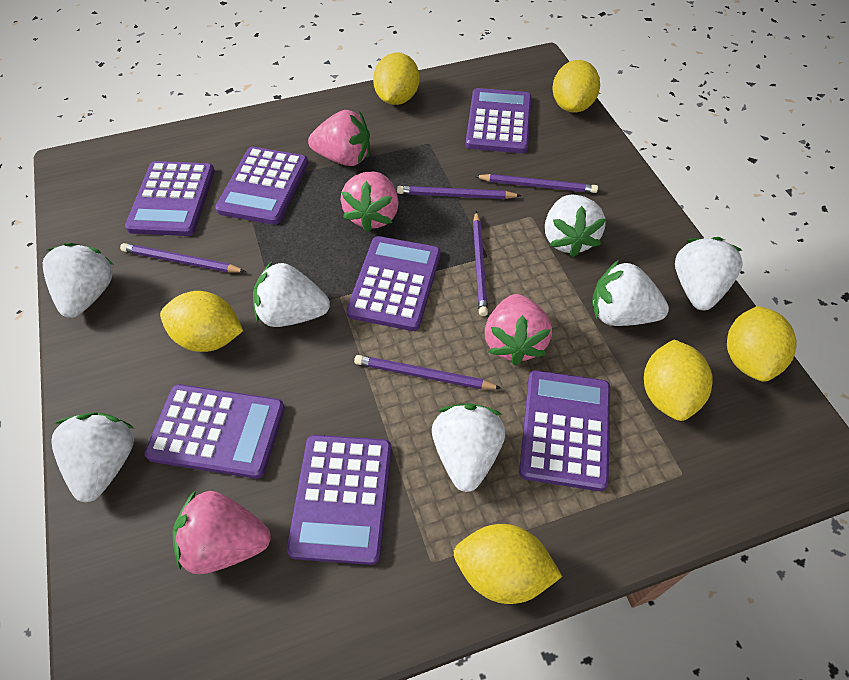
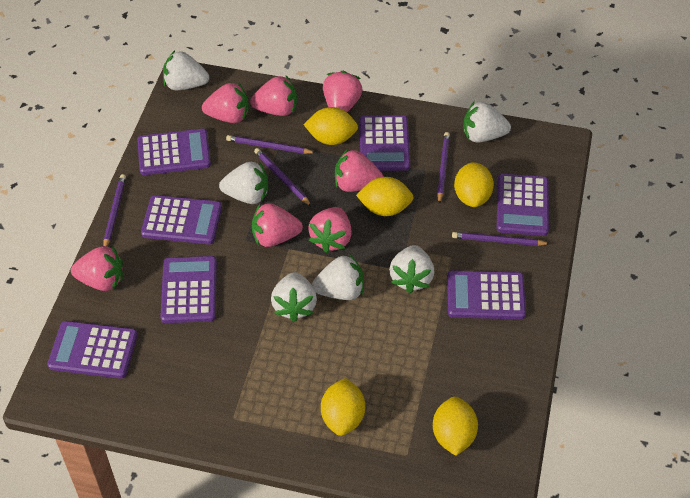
pink strawberry: 4 -> 7
white strawberry: 7 -> 6
yellow lemon: 6 -> 5

